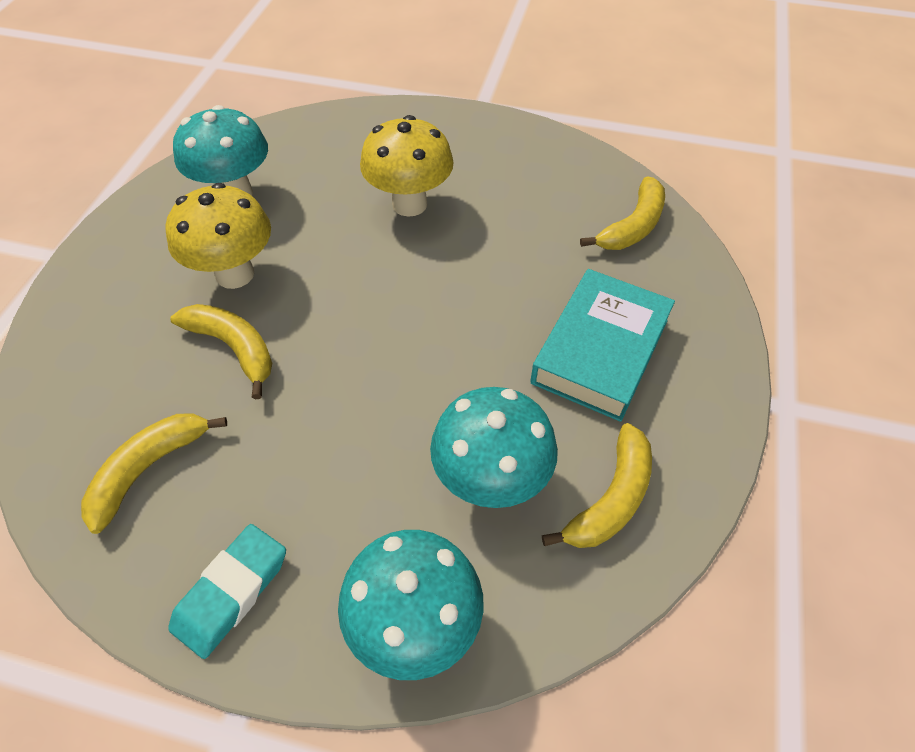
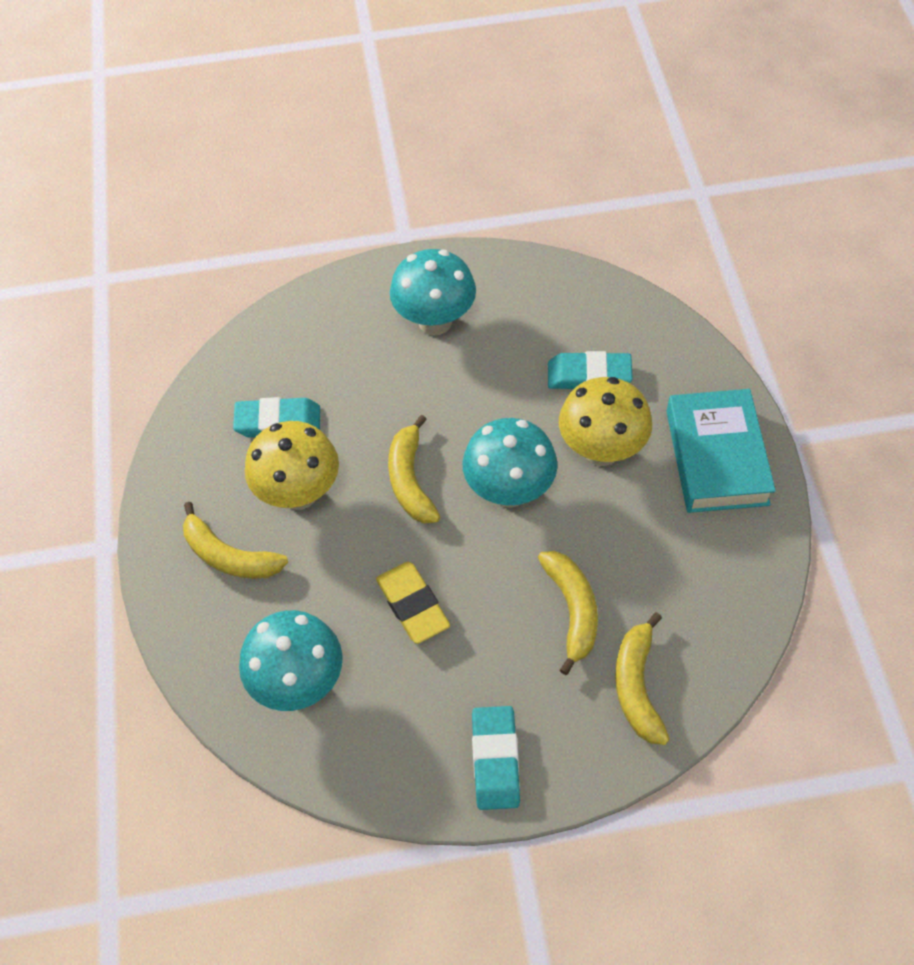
turquoise eraser: 1 -> 3
yellow eraser: 0 -> 1

